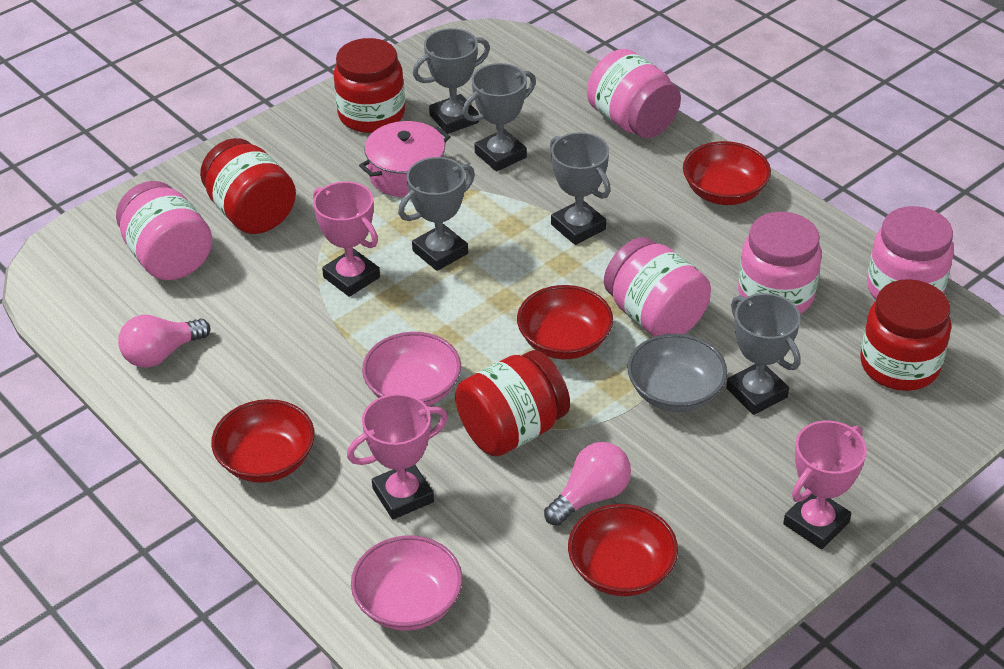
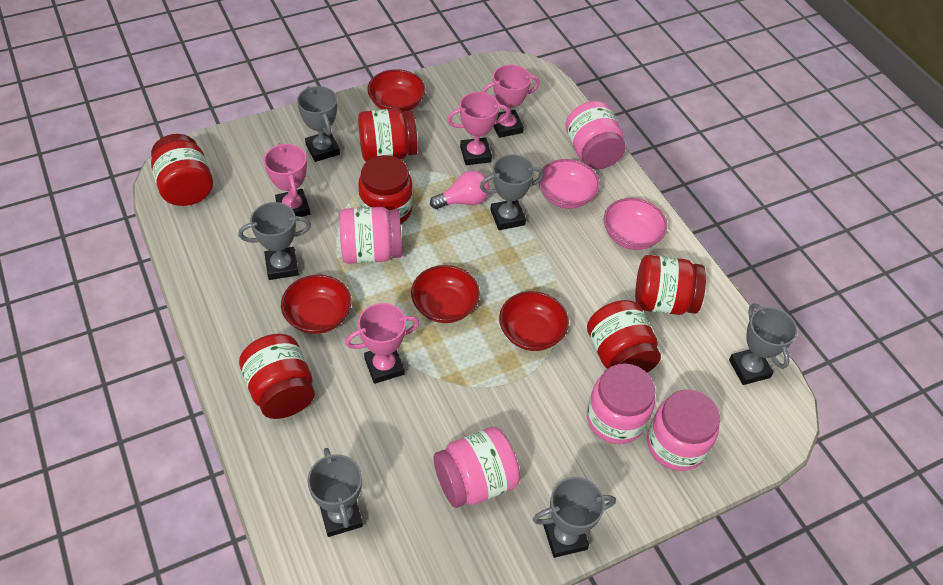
grey bowl: 1 -> 0
grey trophy: 5 -> 6
pink light bulb: 2 -> 1
pink pot: 1 -> 0
pink trophy: 3 -> 4
red jar: 4 -> 6

